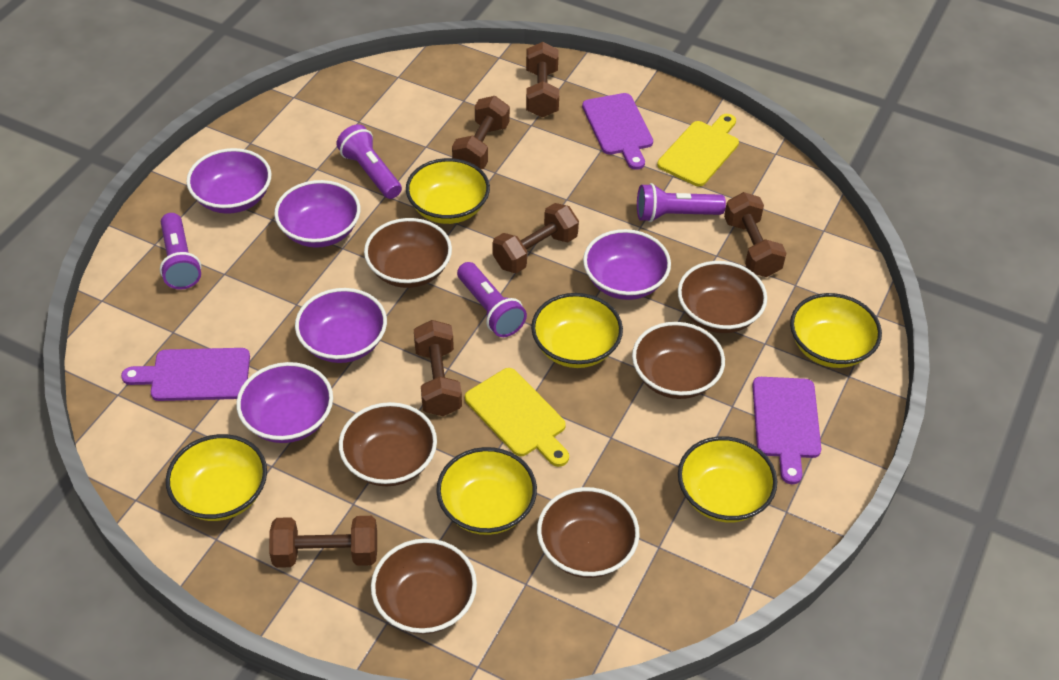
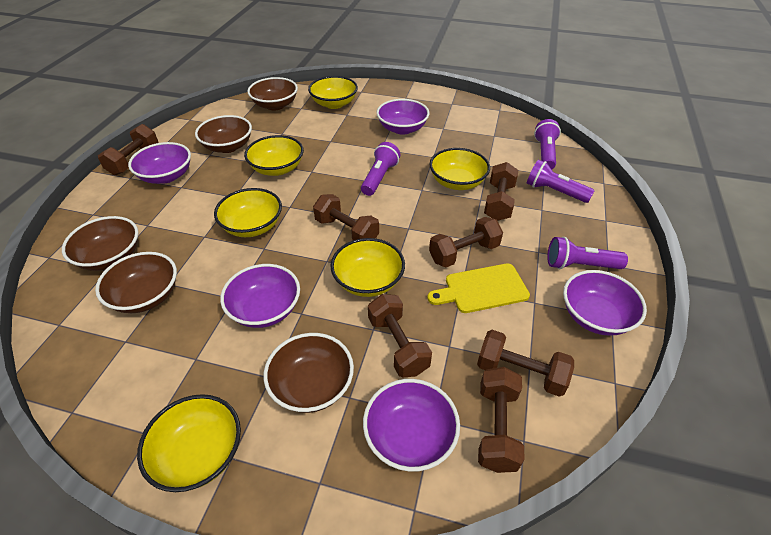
brown bowl: 6 -> 5
brown dumbbell: 6 -> 7
purple cutting board: 3 -> 0
yellow cutting board: 2 -> 1

